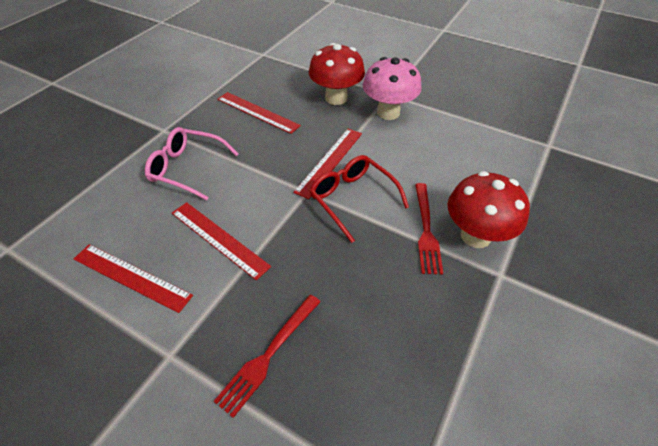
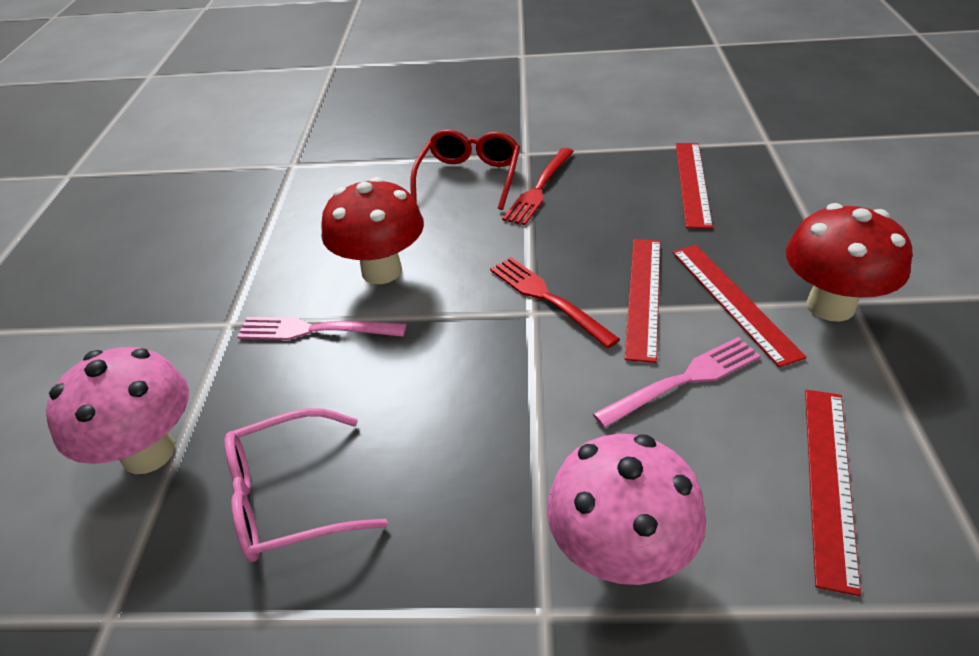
pink fork: 0 -> 2
pink mushroom: 1 -> 2

